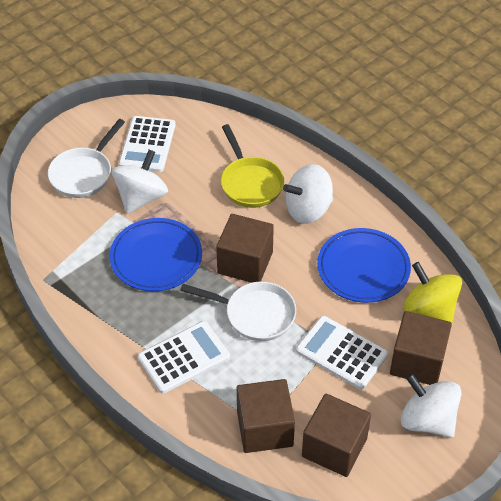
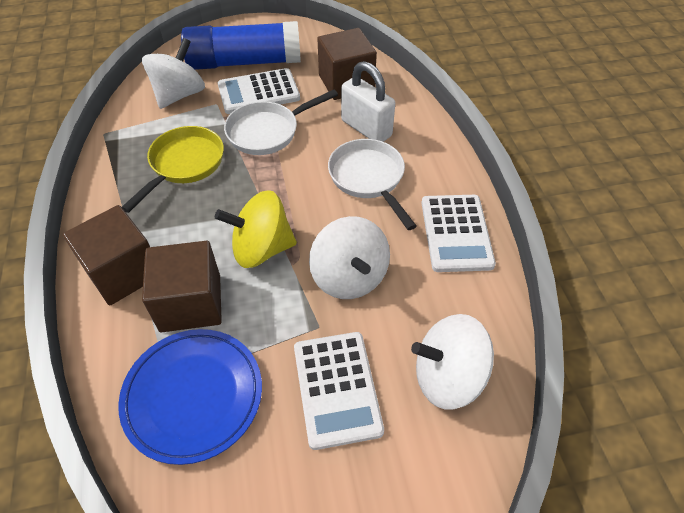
blue glue stick: 0 -> 1
blue plate: 2 -> 1
brown cube: 4 -> 3
white padlock: 0 -> 1

